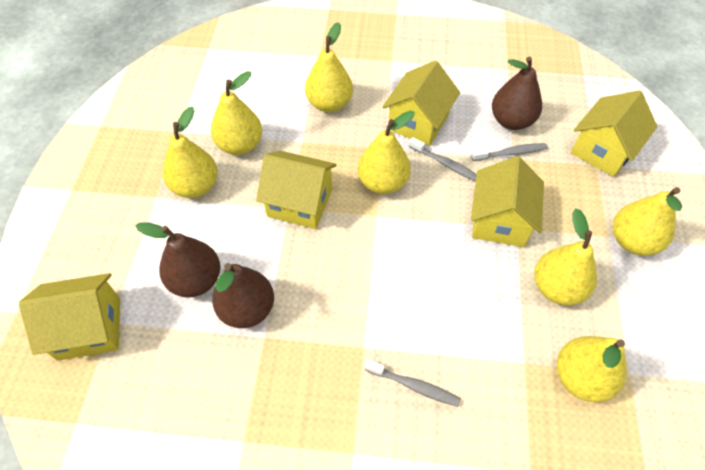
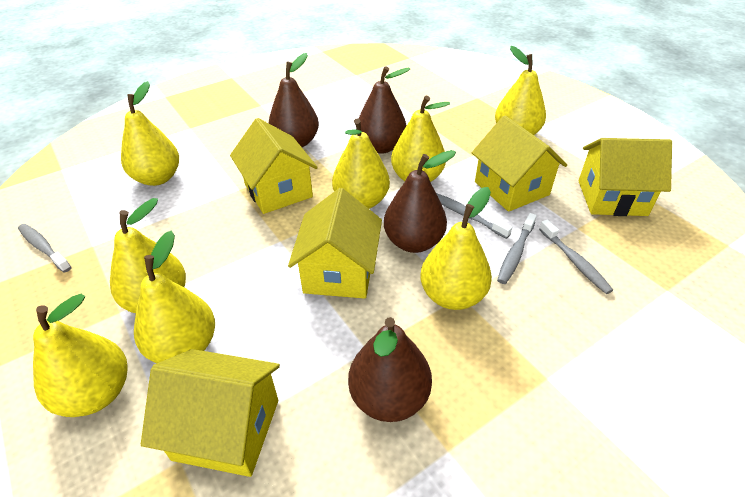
brown pear: 3 -> 4
grey toothbrush: 3 -> 4
yellow pear: 7 -> 8

